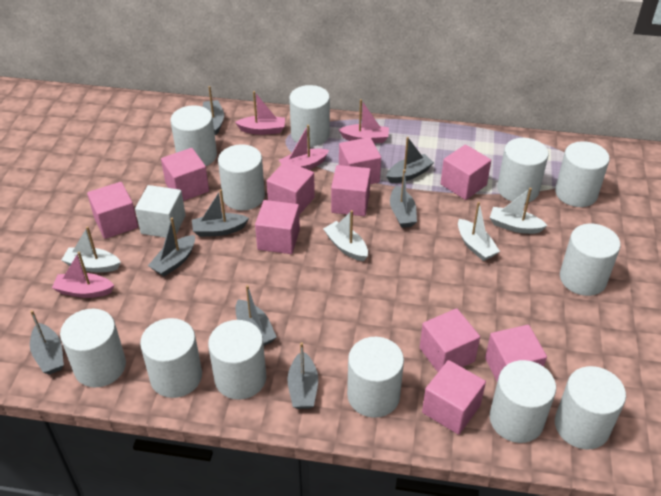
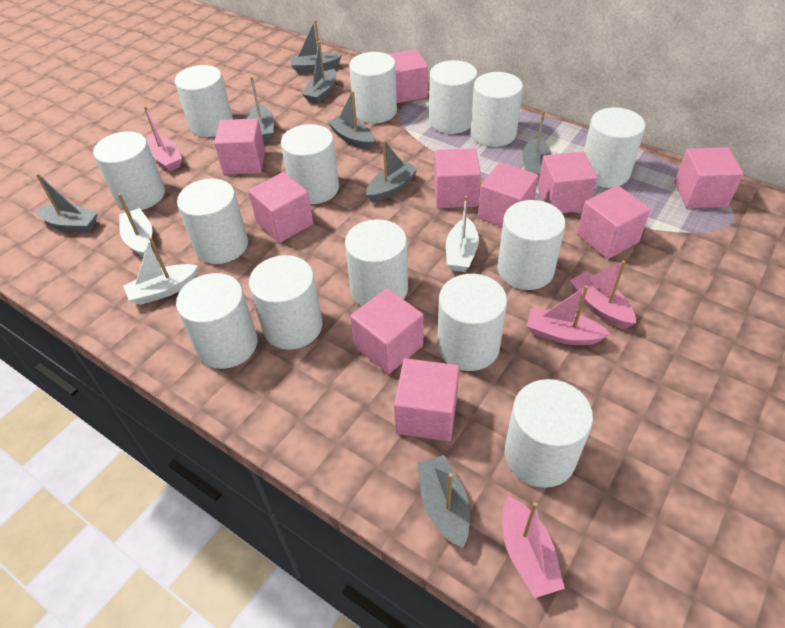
white boat: 4 -> 3
white cube: 1 -> 0
white cylinder: 12 -> 14

